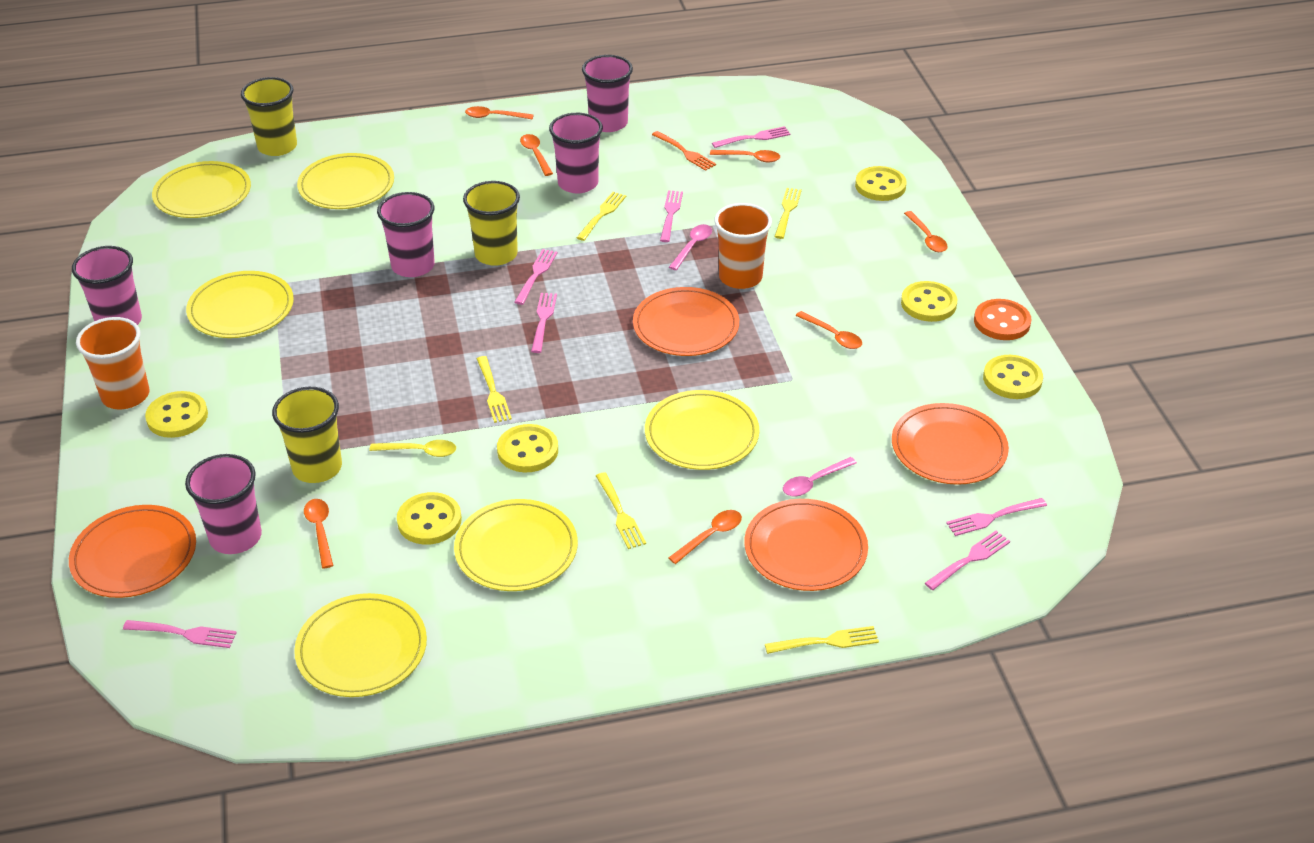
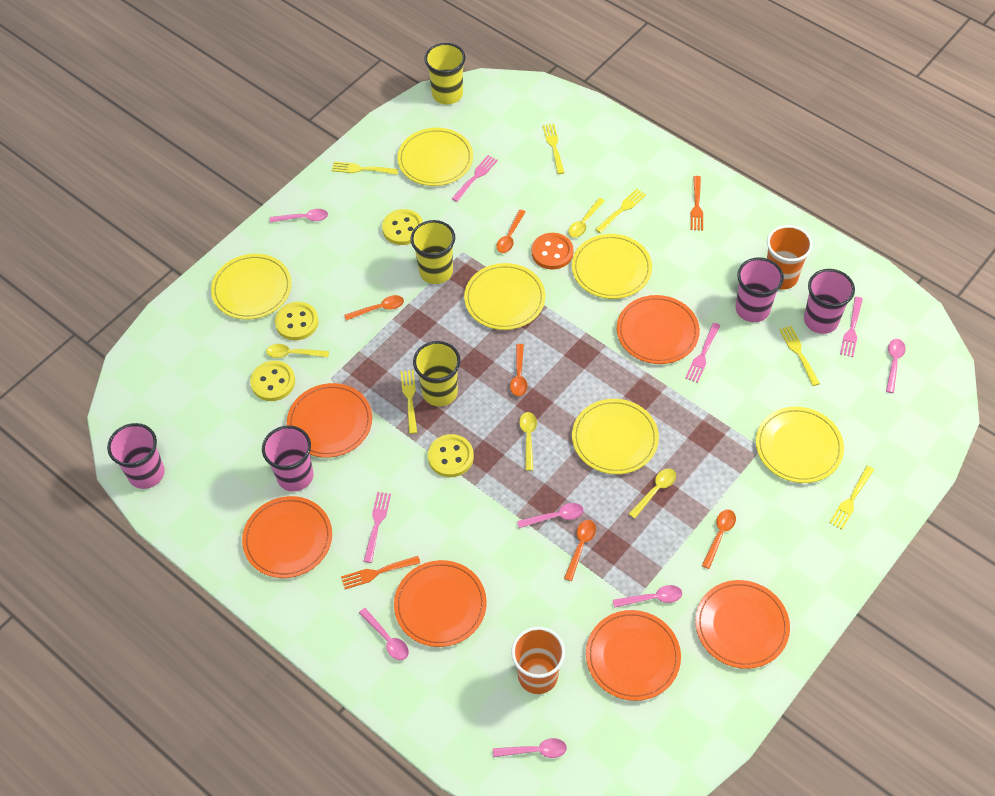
orange fork: 1 -> 2
orange plate: 4 -> 6
orange spoon: 7 -> 5
pink cup: 5 -> 4
pink fork: 7 -> 4
pink spoon: 2 -> 6
yellow button: 6 -> 4
yellow fork: 5 -> 6
yellow spoon: 1 -> 4

